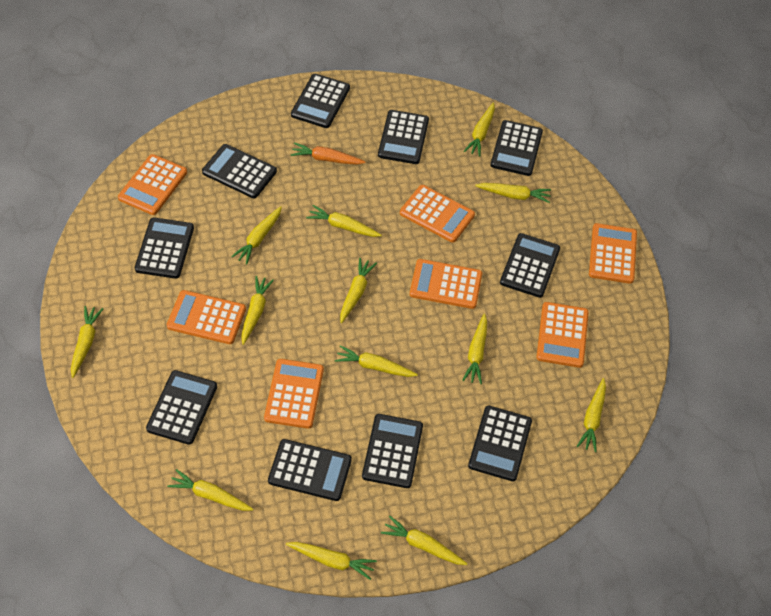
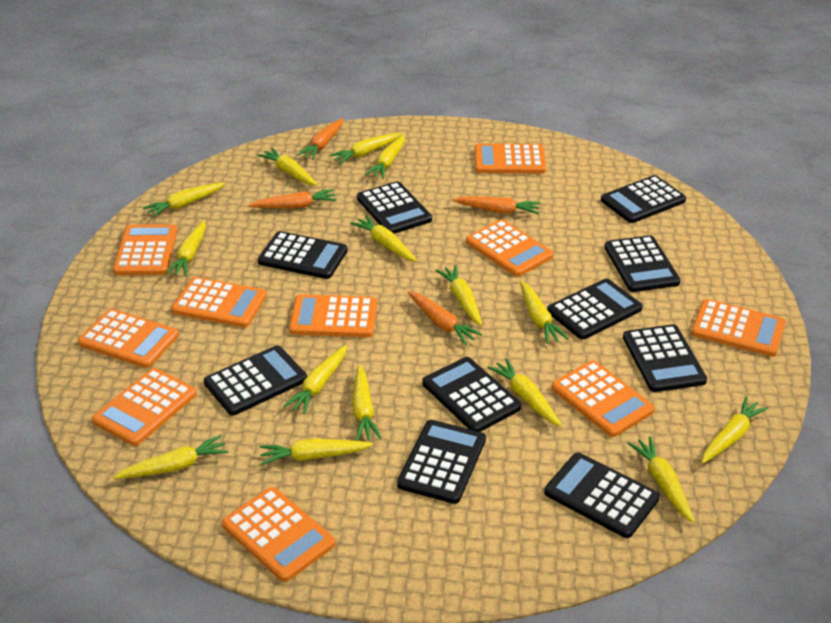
orange calculator: 7 -> 10
orange carrot: 1 -> 4
yellow carrot: 13 -> 15

